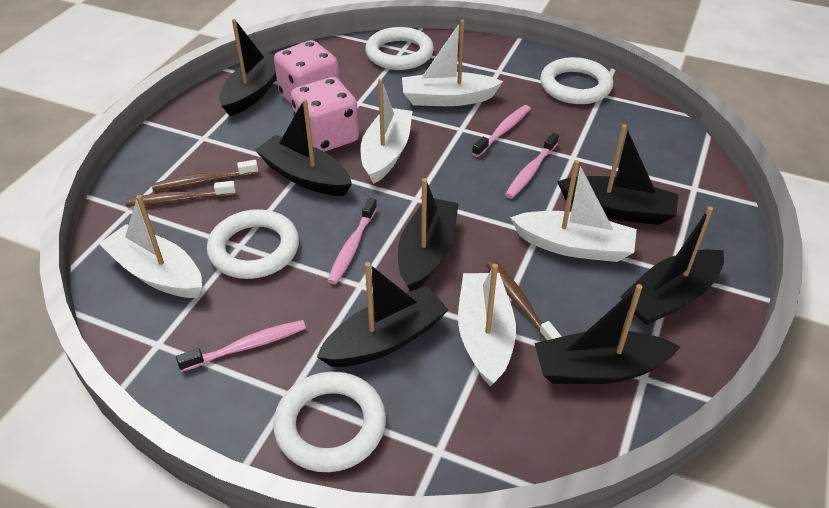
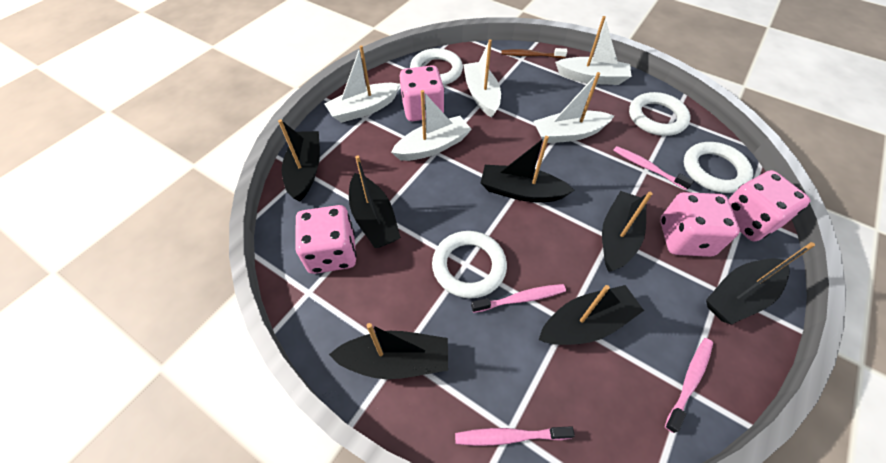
brown toothbrush: 3 -> 1
pink dice: 2 -> 4

